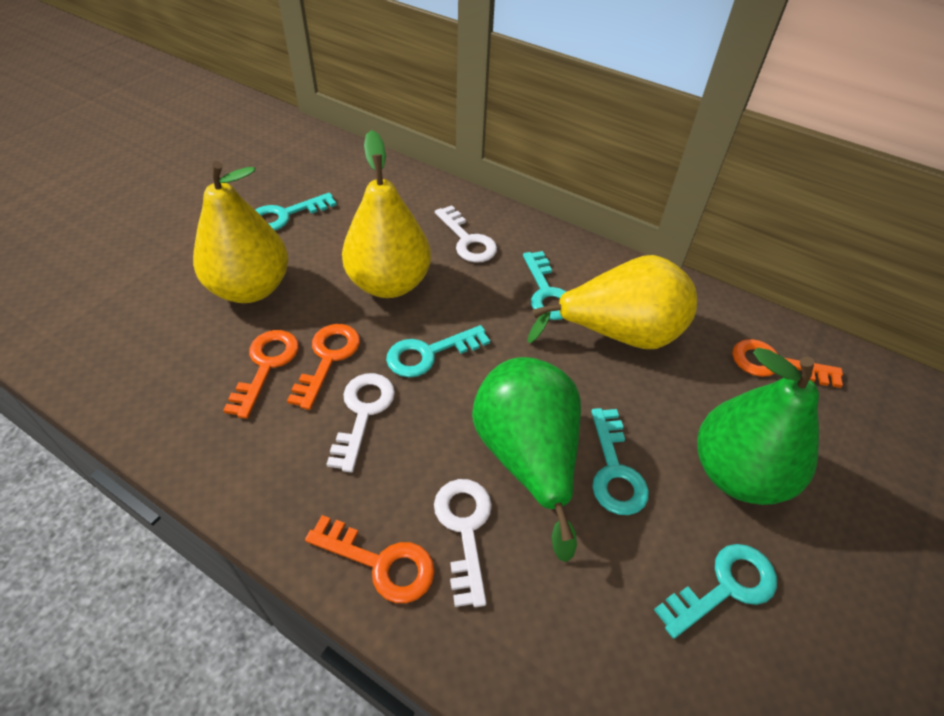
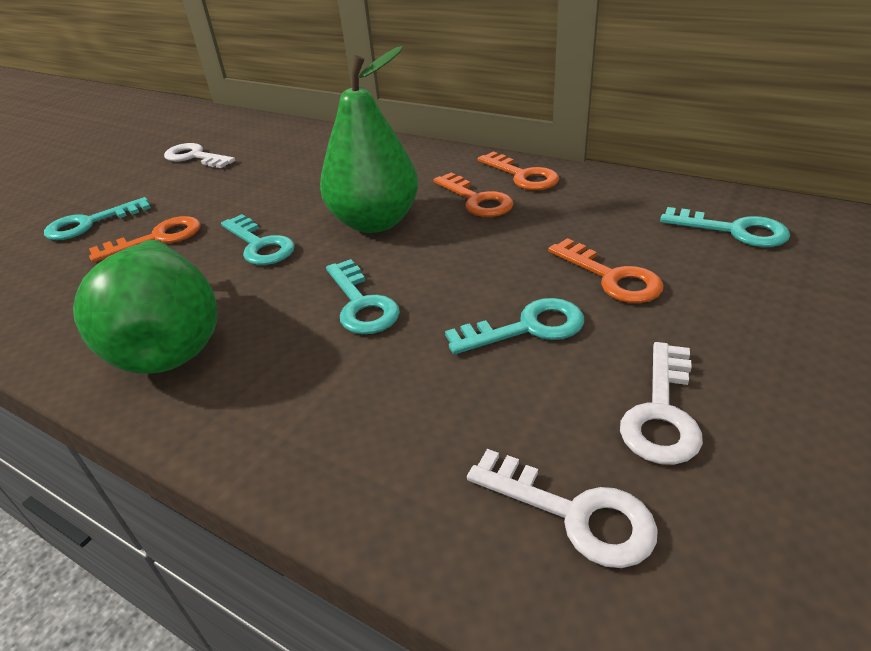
yellow pear: 3 -> 0

